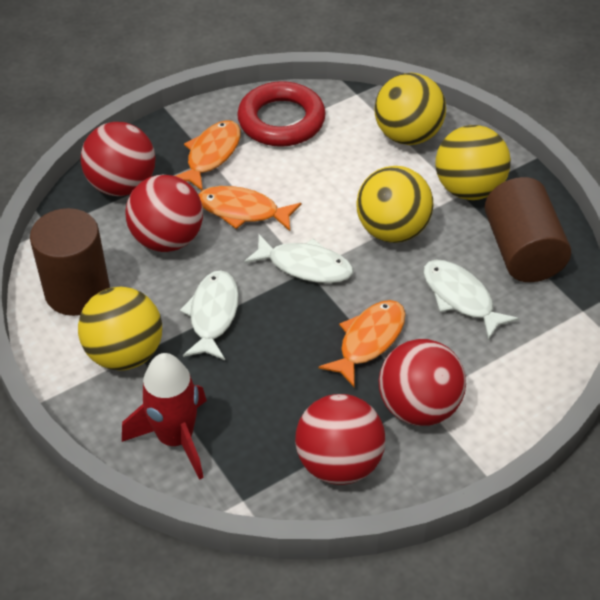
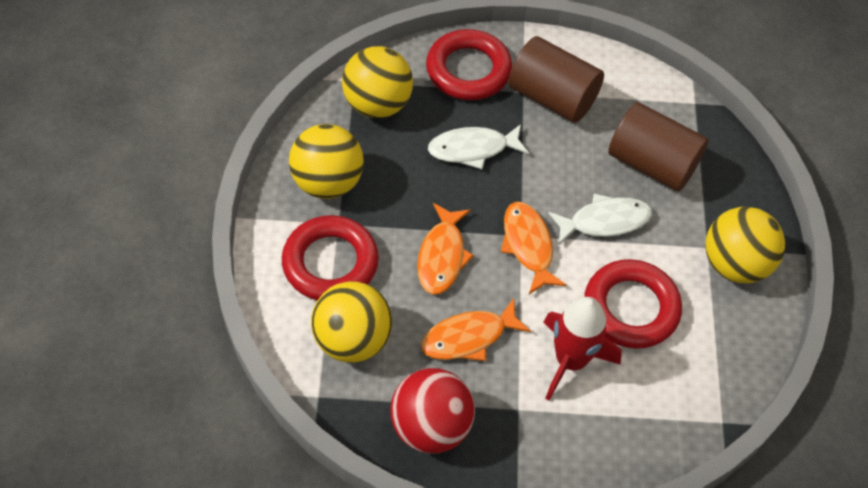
red ball: 4 -> 1
red ring: 1 -> 3
white fish: 3 -> 2

